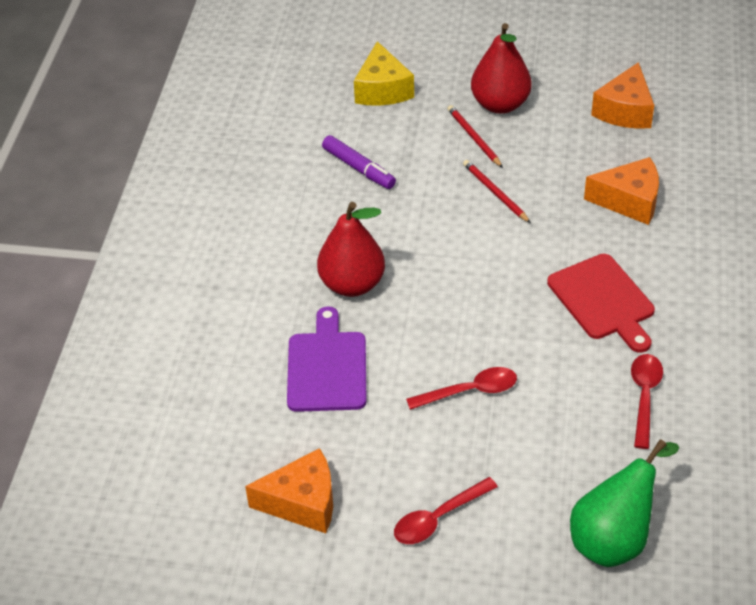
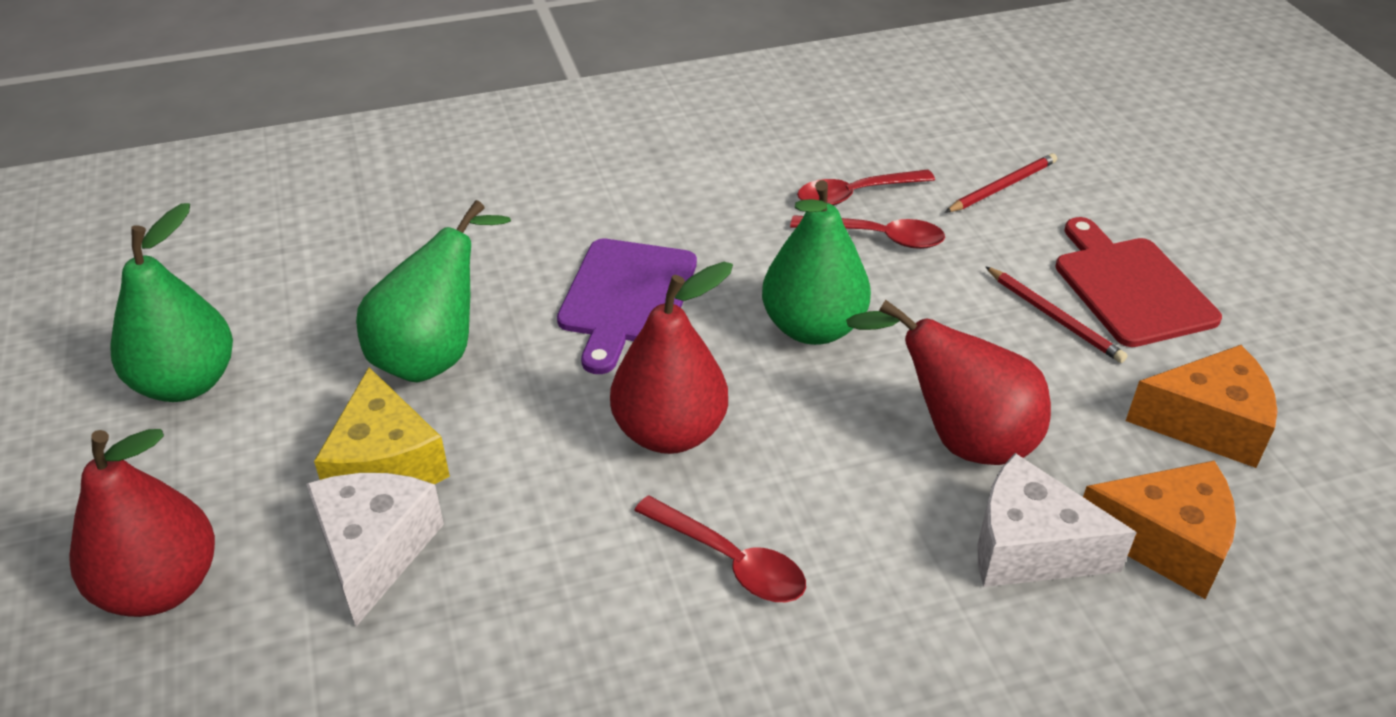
green pear: 1 -> 3
orange cheese: 3 -> 2
purple marker: 1 -> 0
red pear: 2 -> 3
white cheese: 0 -> 2

